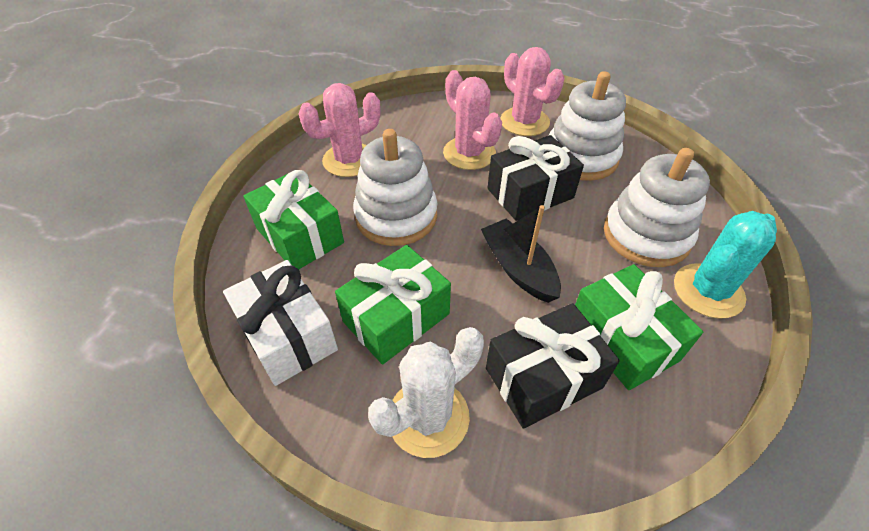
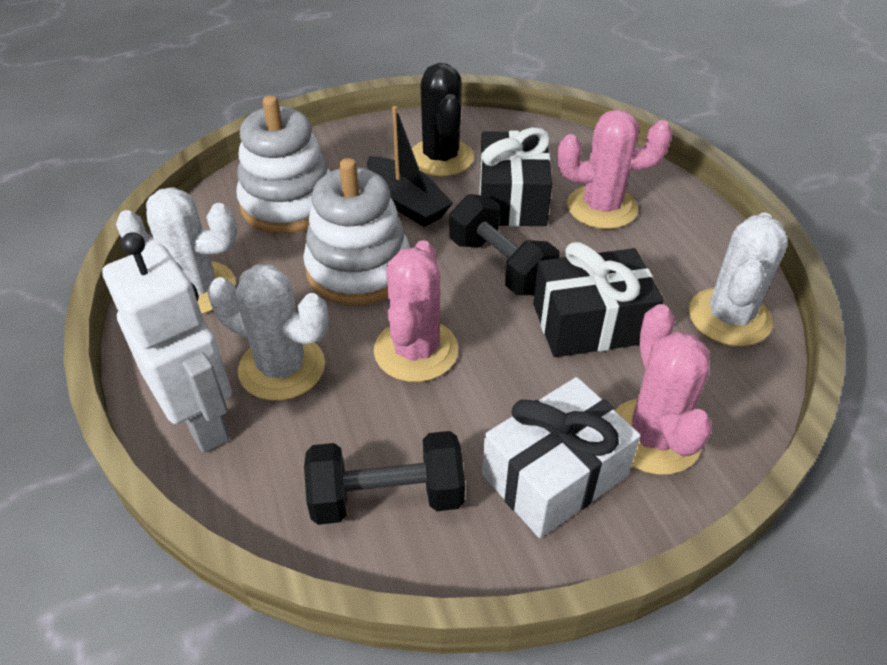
black cactus: 0 -> 1
black dumbbell: 0 -> 2
green gift: 3 -> 0
turquoise cactus: 1 -> 0
white cactus: 1 -> 3
white robot: 0 -> 1
white stacking toy: 3 -> 2

